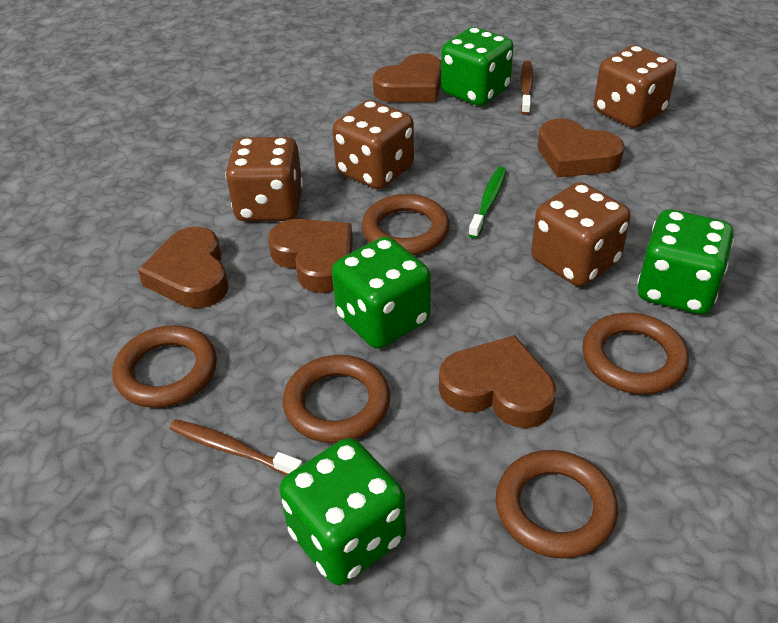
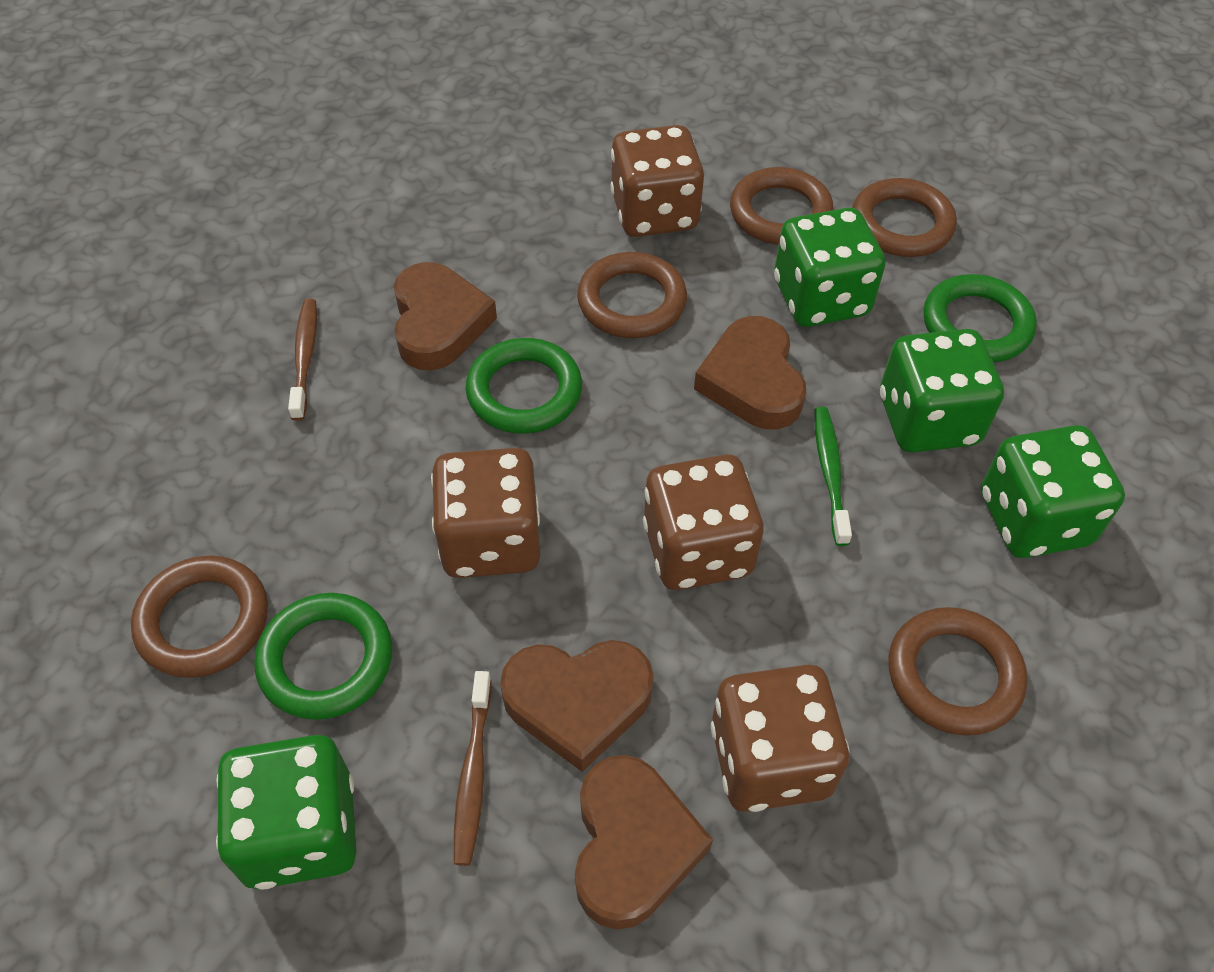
brown heart: 5 -> 4
green ring: 0 -> 3

